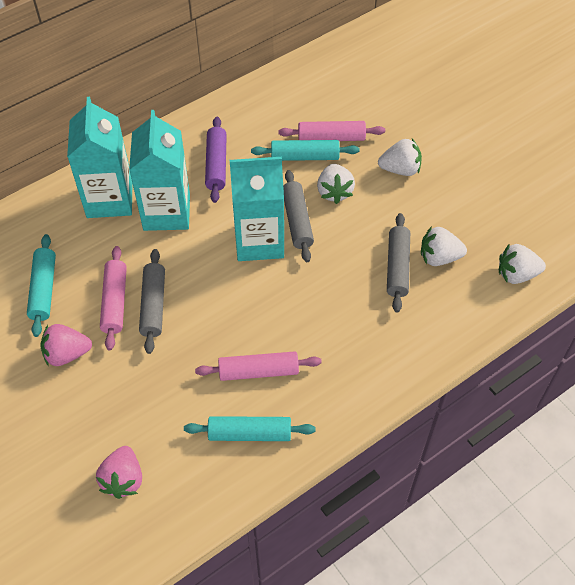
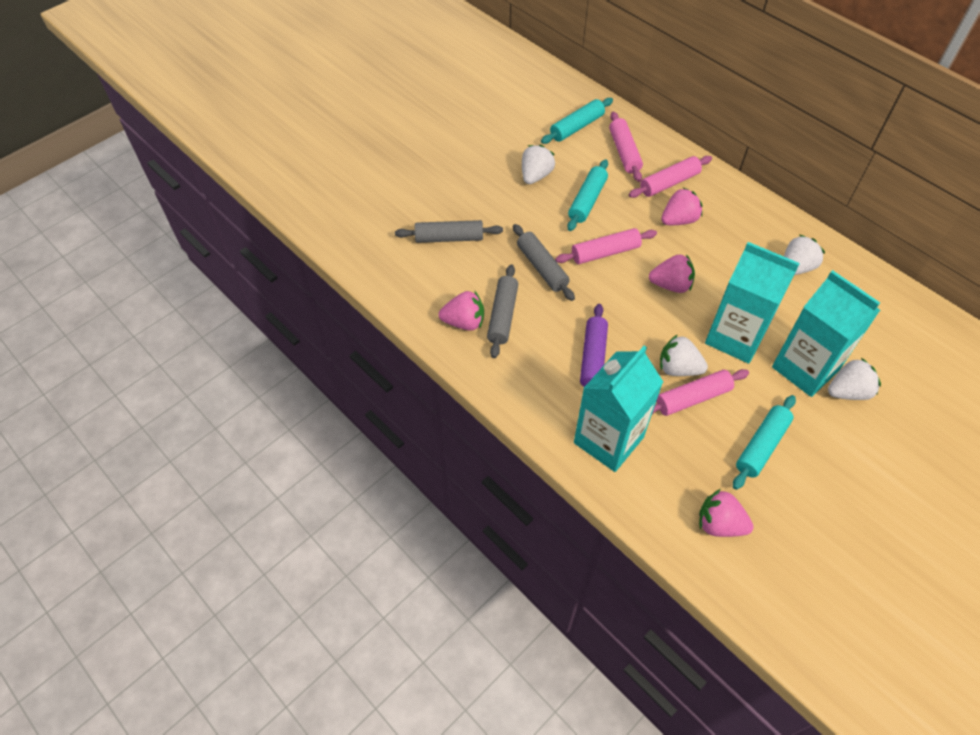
pink rolling pin: 3 -> 4
pink strawberry: 2 -> 4

